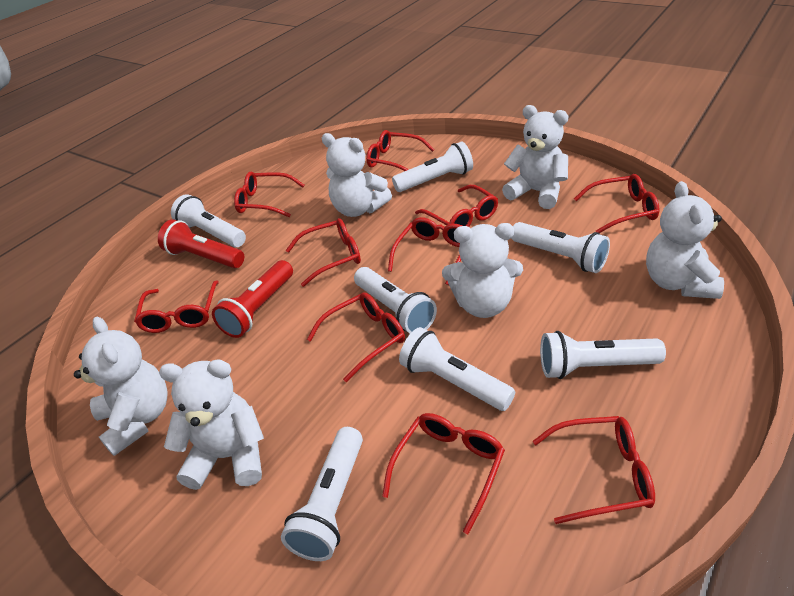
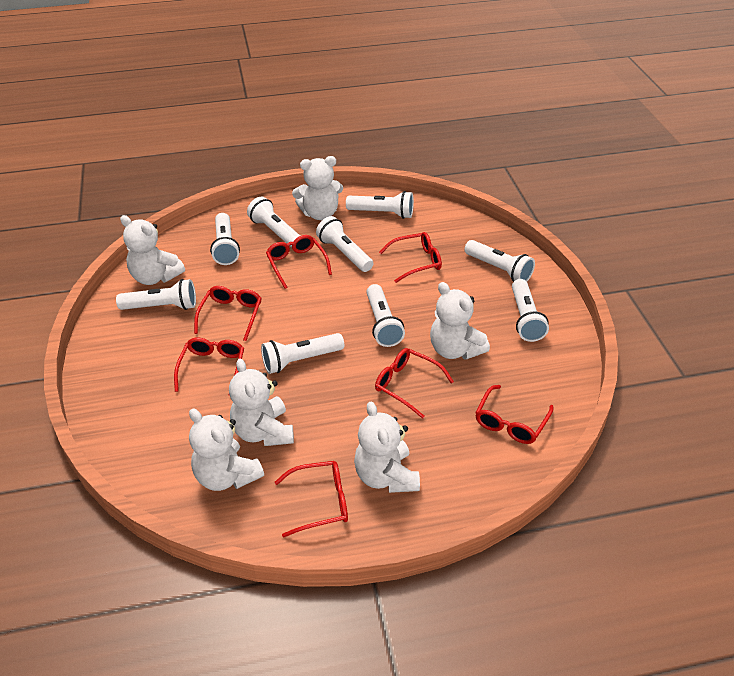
red flashlight: 2 -> 0
red glasses: 10 -> 7
white flashlight: 7 -> 9

